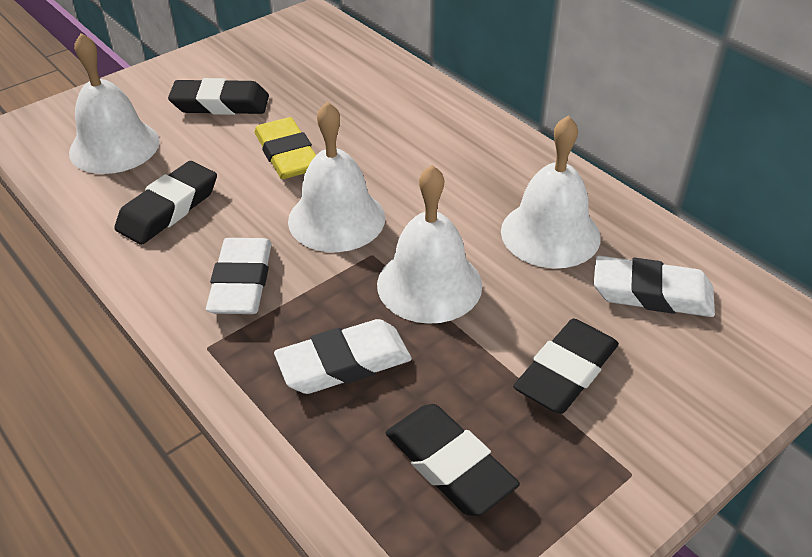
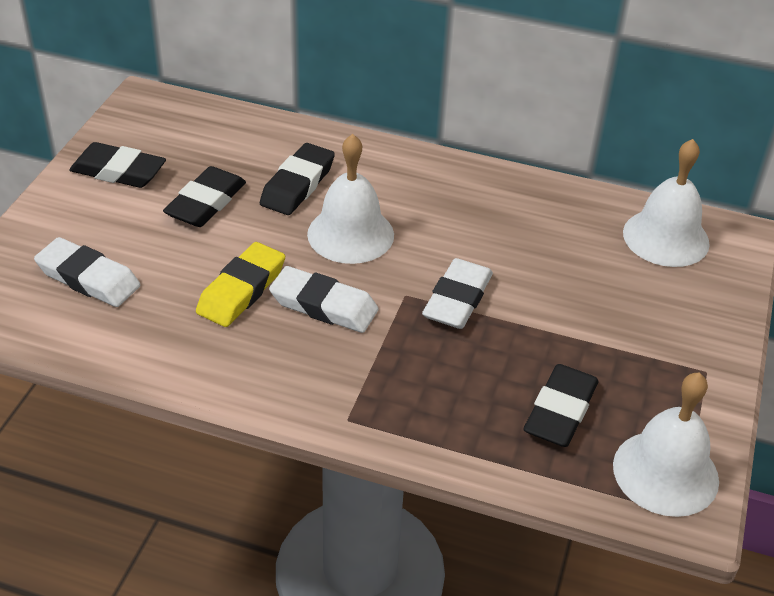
white bell: 4 -> 3

